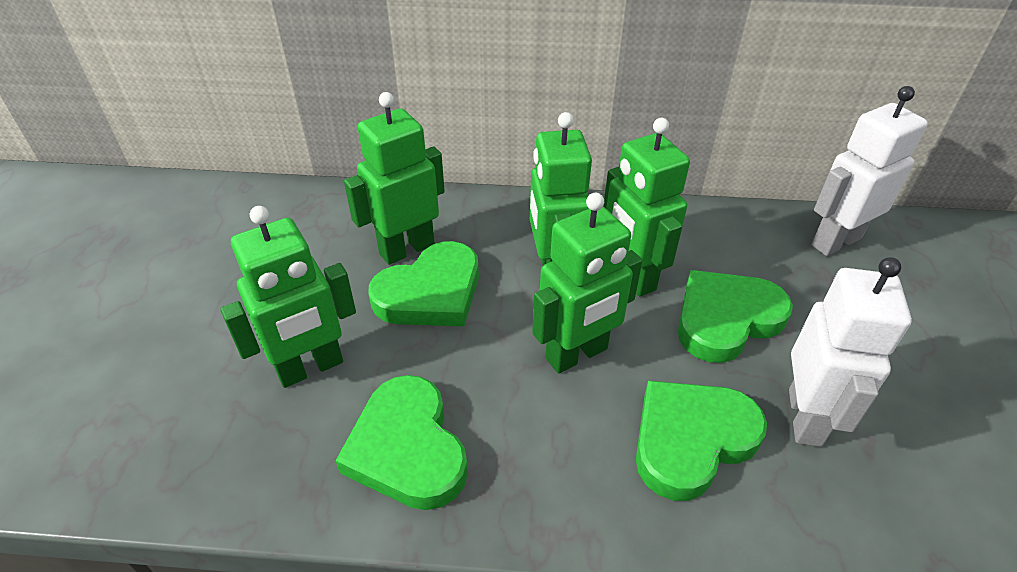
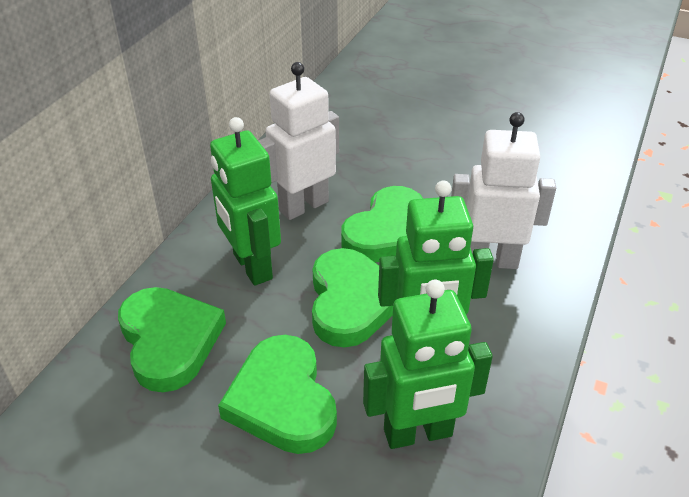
green robot: 5 -> 3

